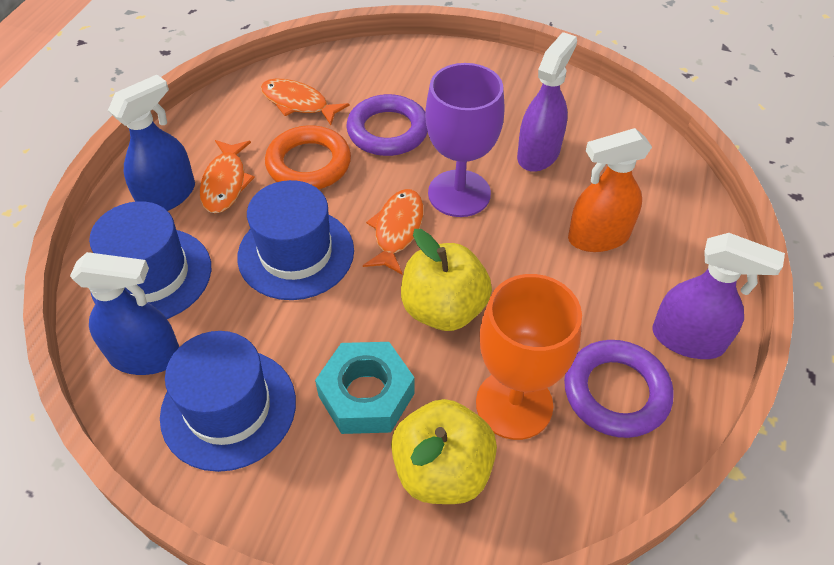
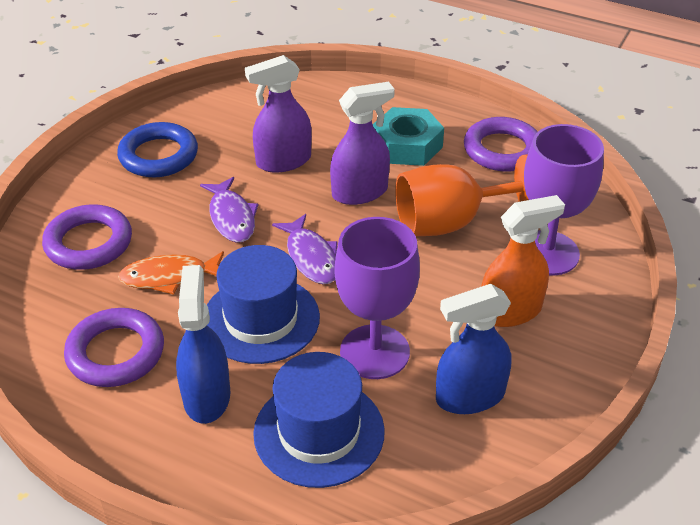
blue hat: 3 -> 2
blue ring: 0 -> 1
orange fish: 3 -> 1
orange ring: 1 -> 0
purple fish: 0 -> 2
purple goblet: 1 -> 2
purple ring: 2 -> 3
yellow apple: 2 -> 0

